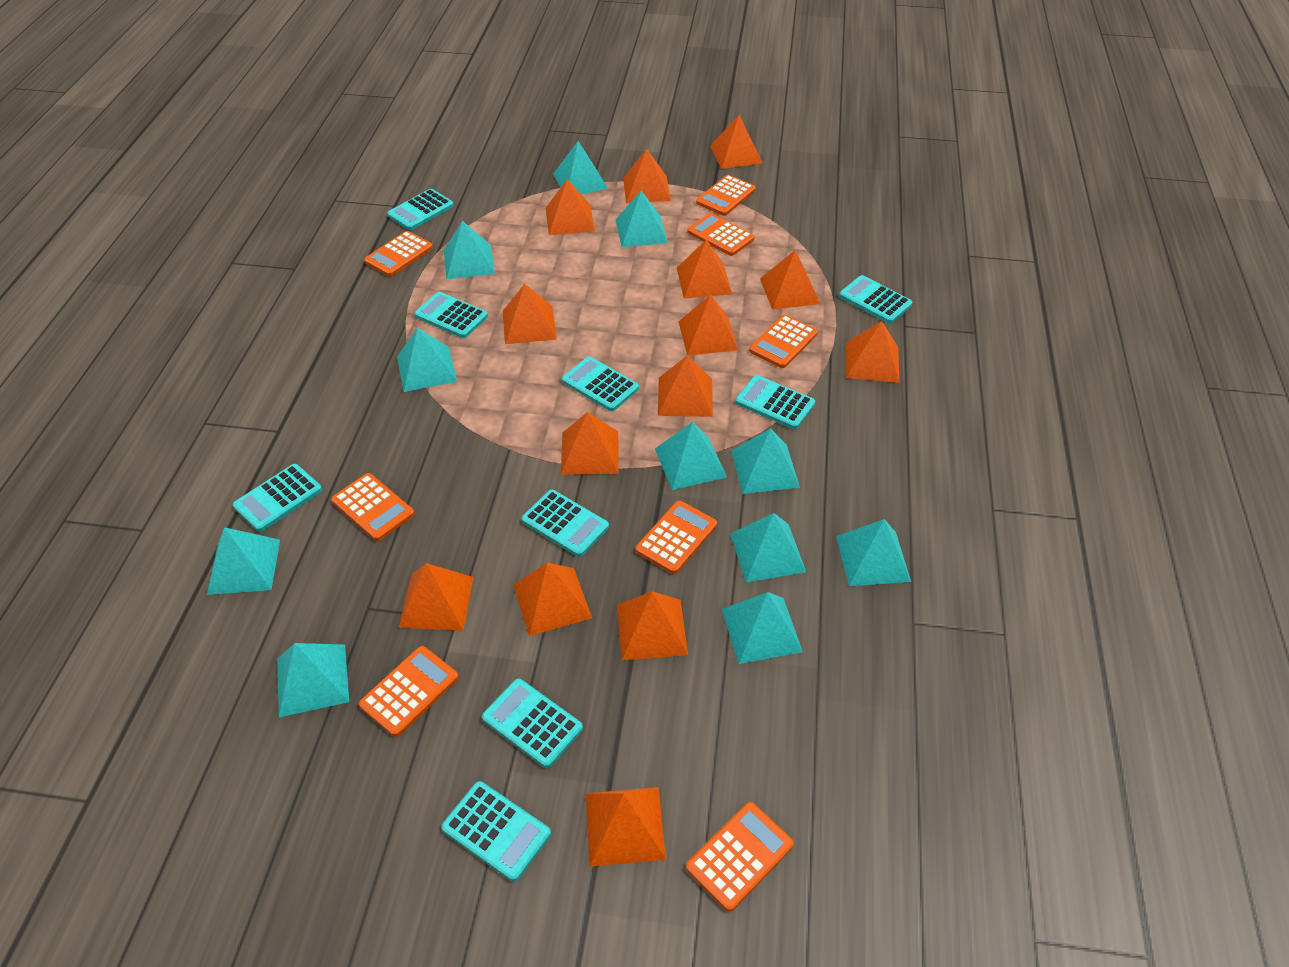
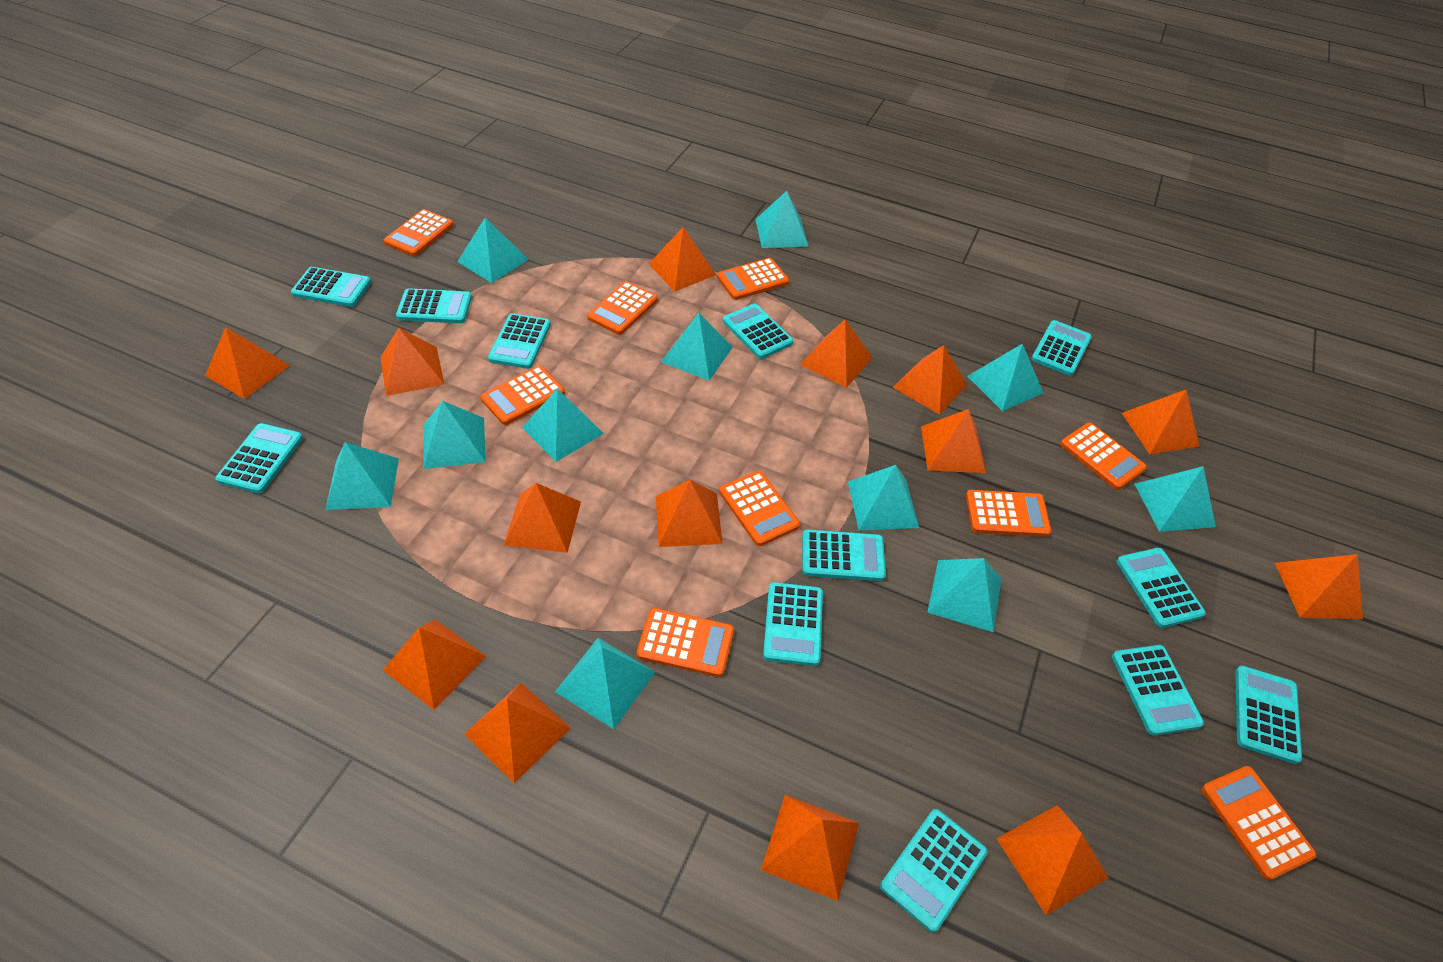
orange calculator: 8 -> 9
turquoise calculator: 9 -> 12

